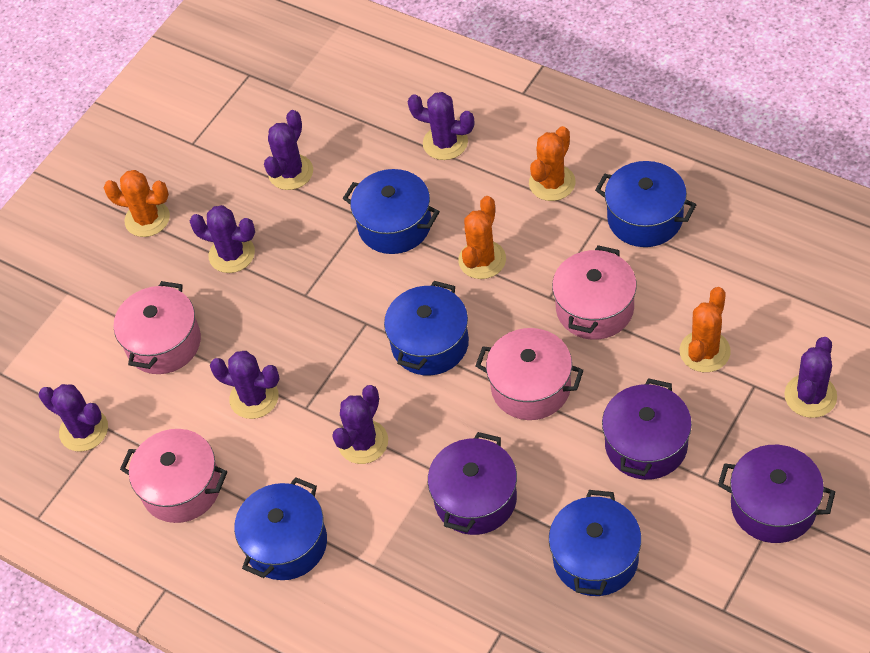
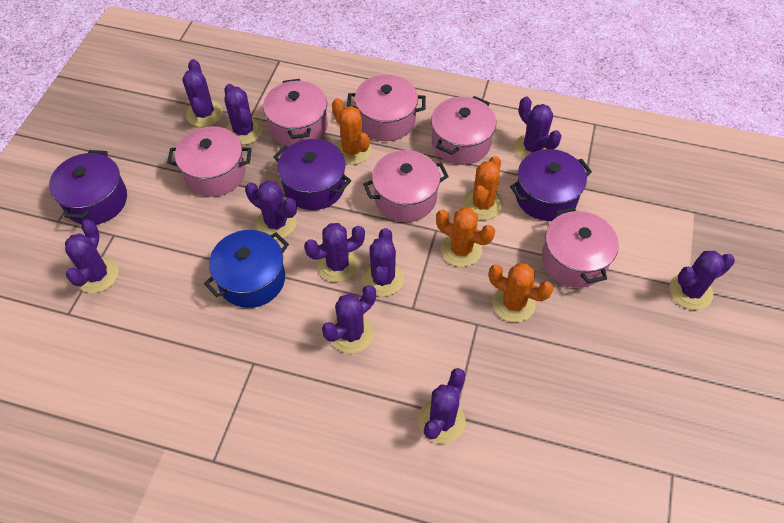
blue pot: 5 -> 1
pink pot: 4 -> 6
purple cactus: 7 -> 10

